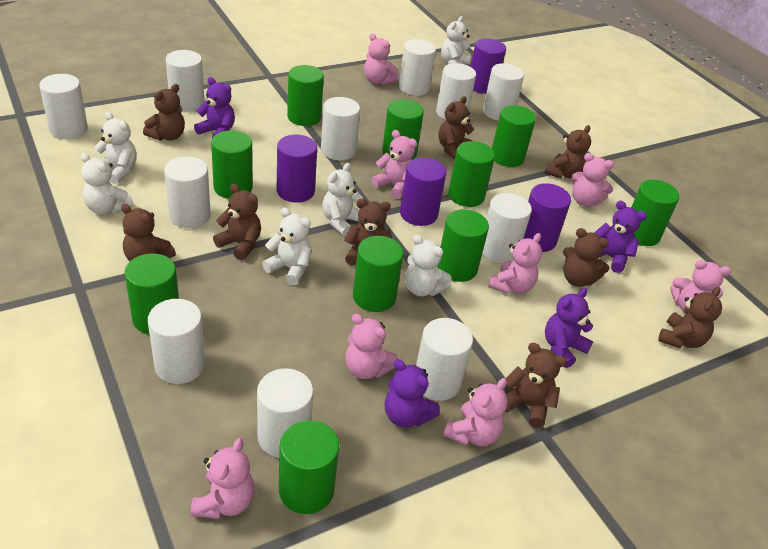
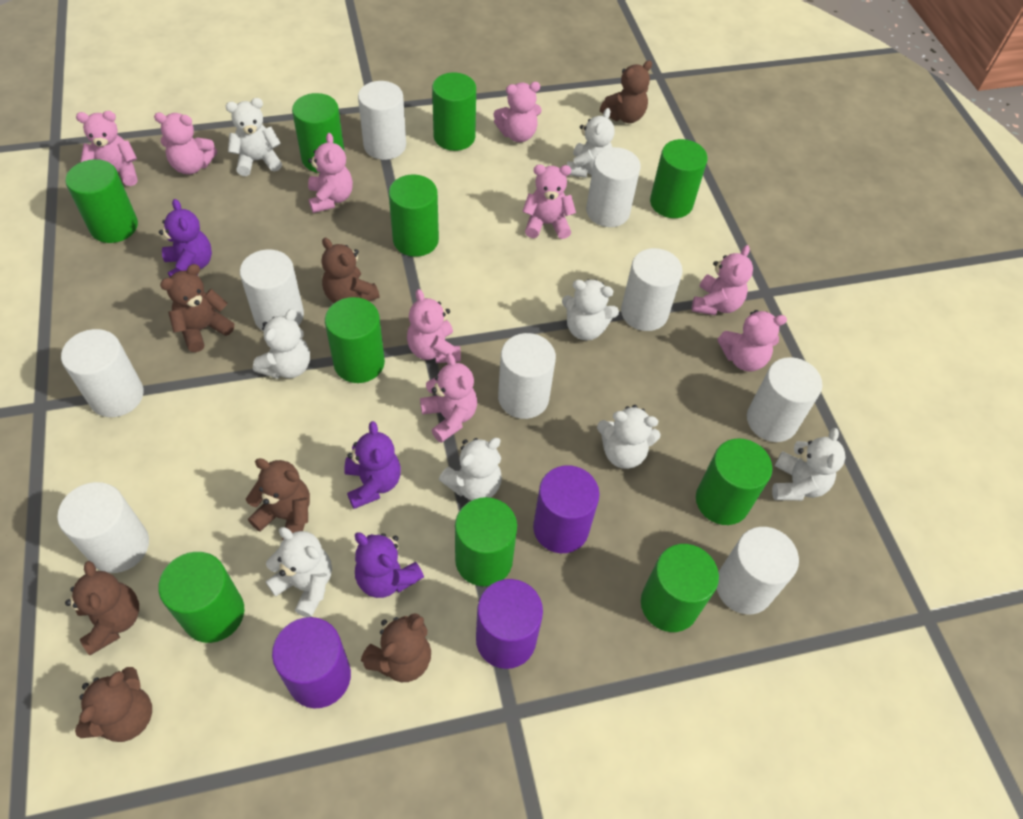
brown teddy bear: 9 -> 7
pink teddy bear: 8 -> 9
purple cylinder: 4 -> 3
purple teddy bear: 4 -> 3
white cylinder: 11 -> 9
white teddy bear: 6 -> 8

